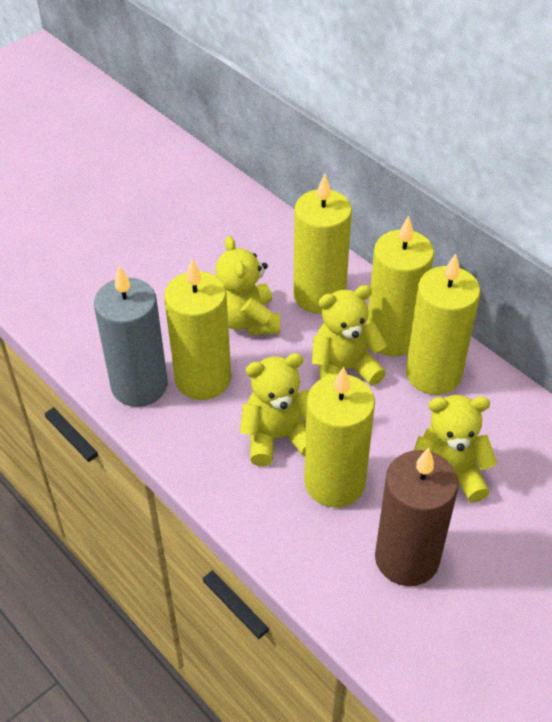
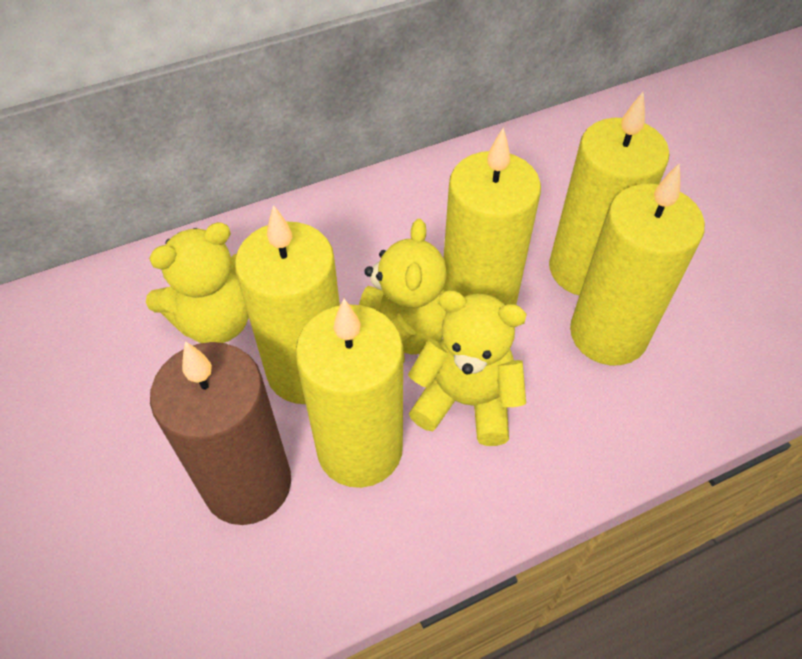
grey candle: 1 -> 0
yellow teddy bear: 4 -> 3

